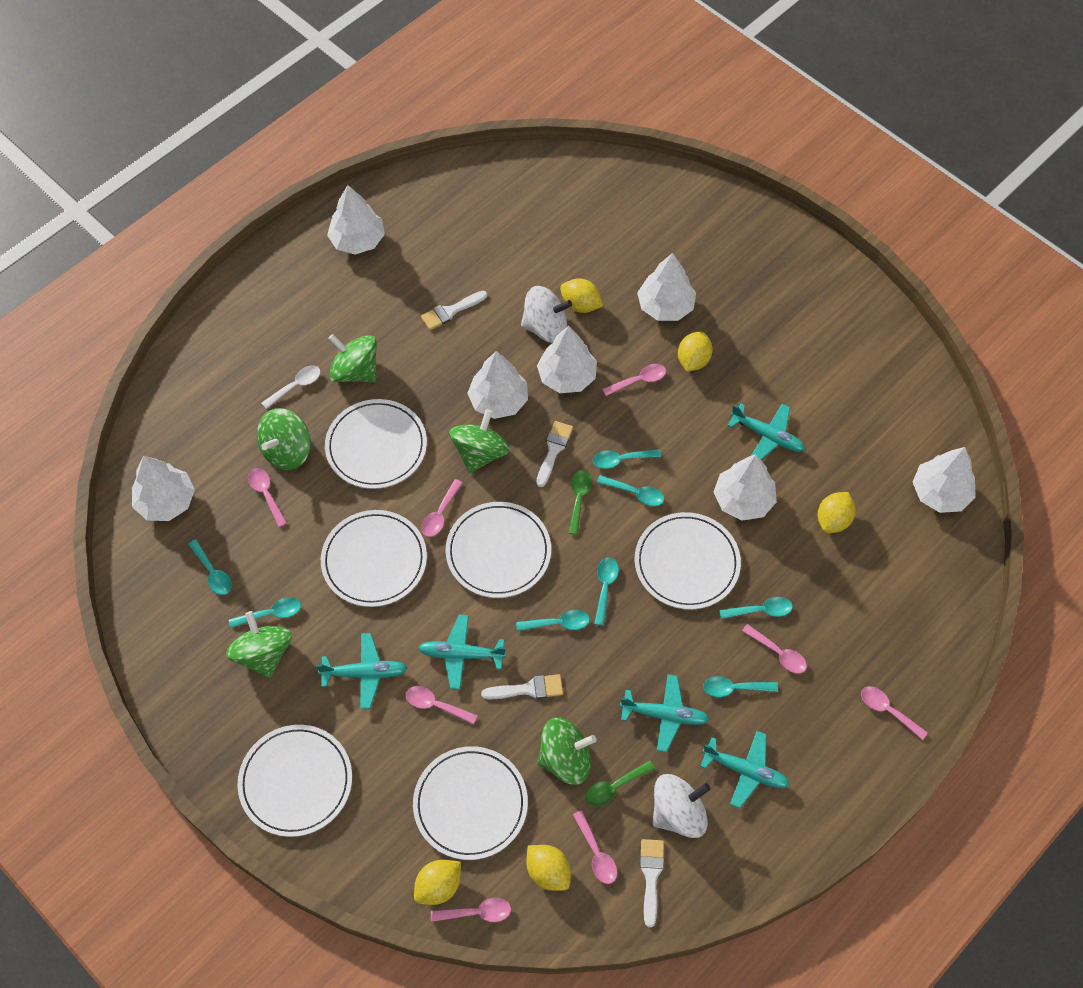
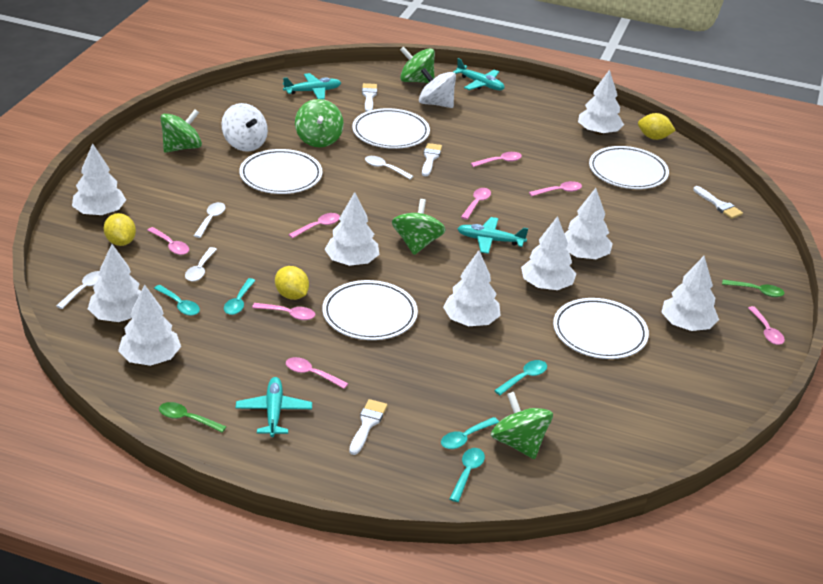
turquoise plane: 5 -> 4
turquoise spoon: 8 -> 5
white plate: 6 -> 5
white spoon: 1 -> 4
white tree: 7 -> 9
yellow lemon: 5 -> 3

